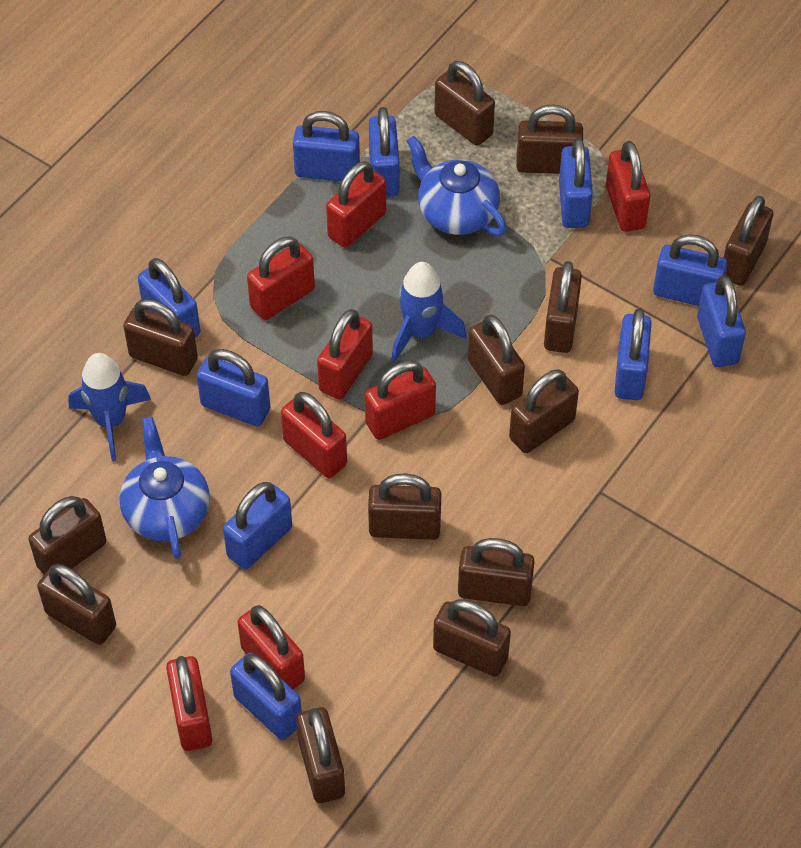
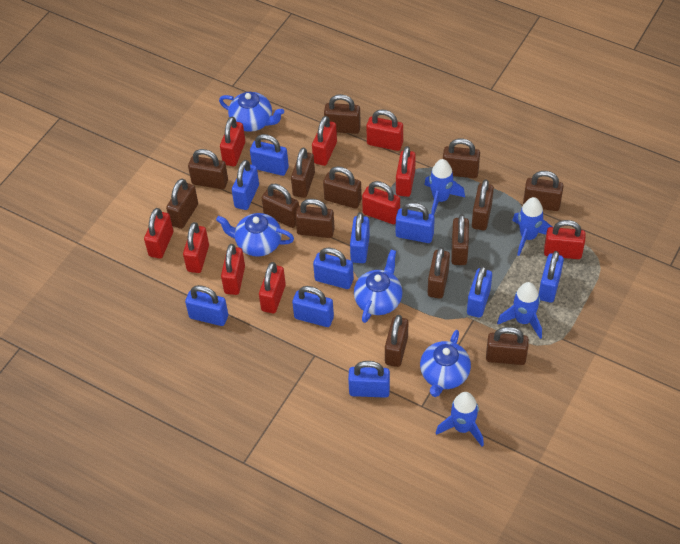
blue rocket: 2 -> 4
blue teapot: 2 -> 4
brown padlock: 13 -> 14
red padlock: 8 -> 10

